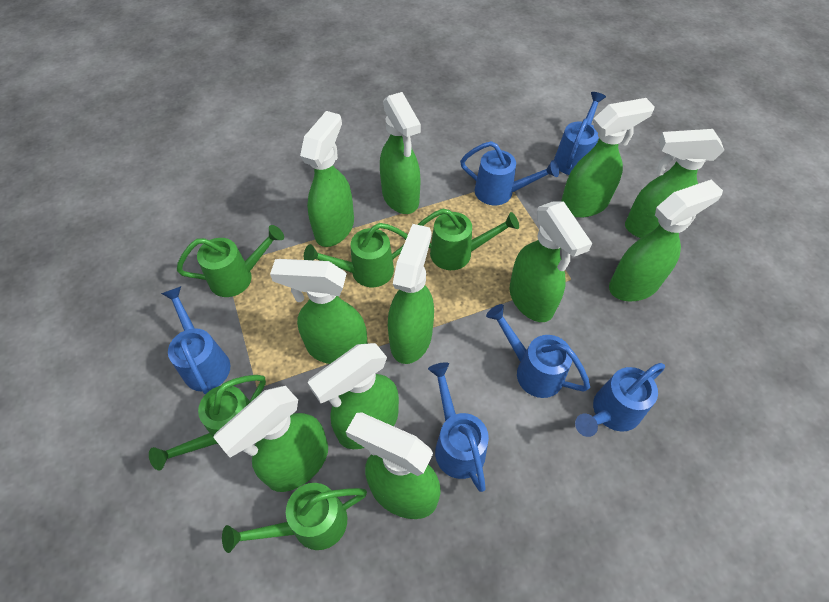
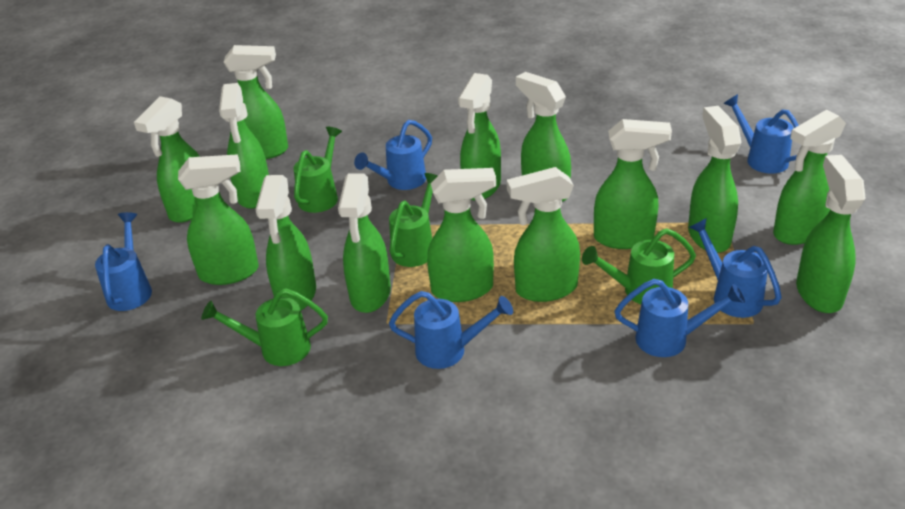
green spray bottle: 11 -> 14
green watering can: 5 -> 4

